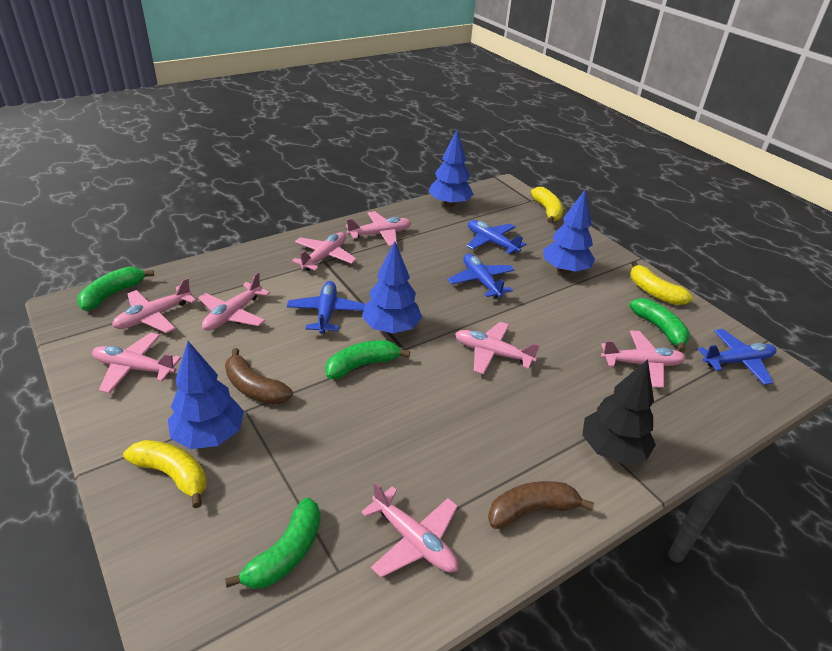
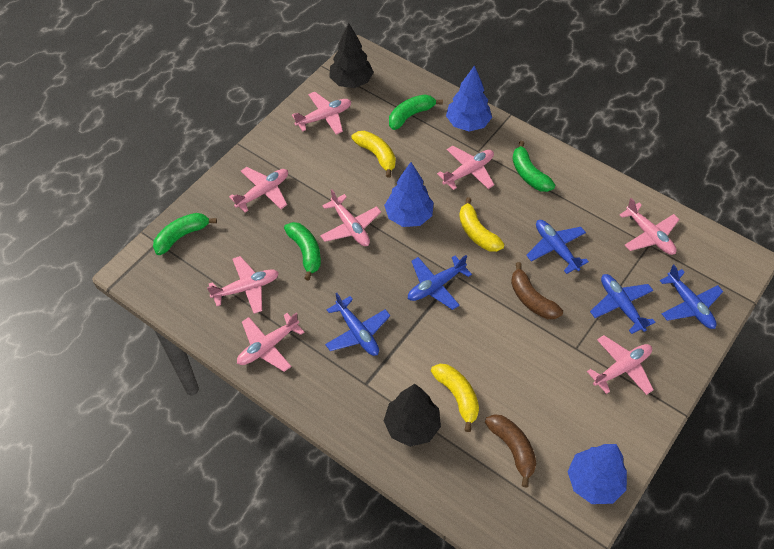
black tree: 1 -> 2
blue plane: 4 -> 5
blue tree: 4 -> 3

